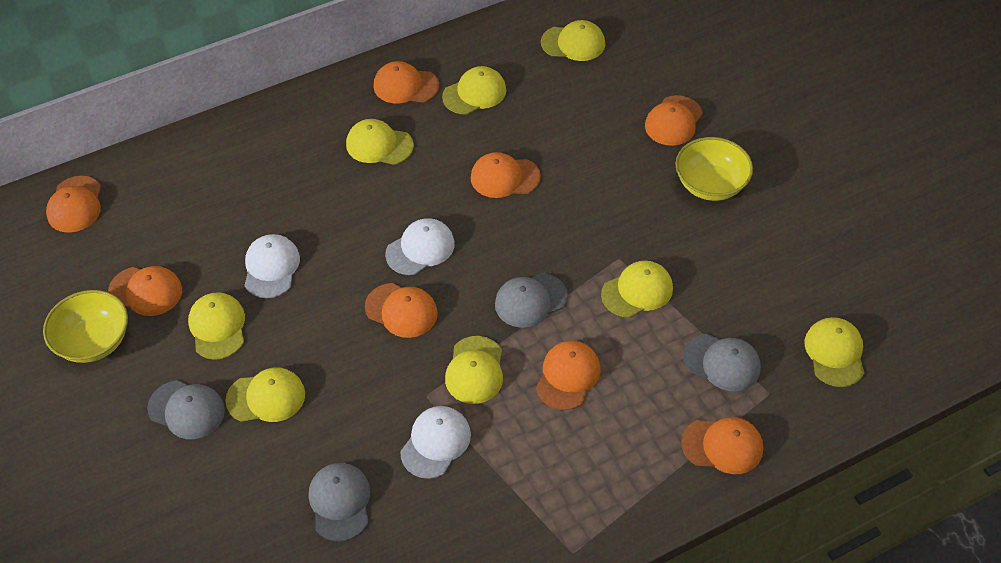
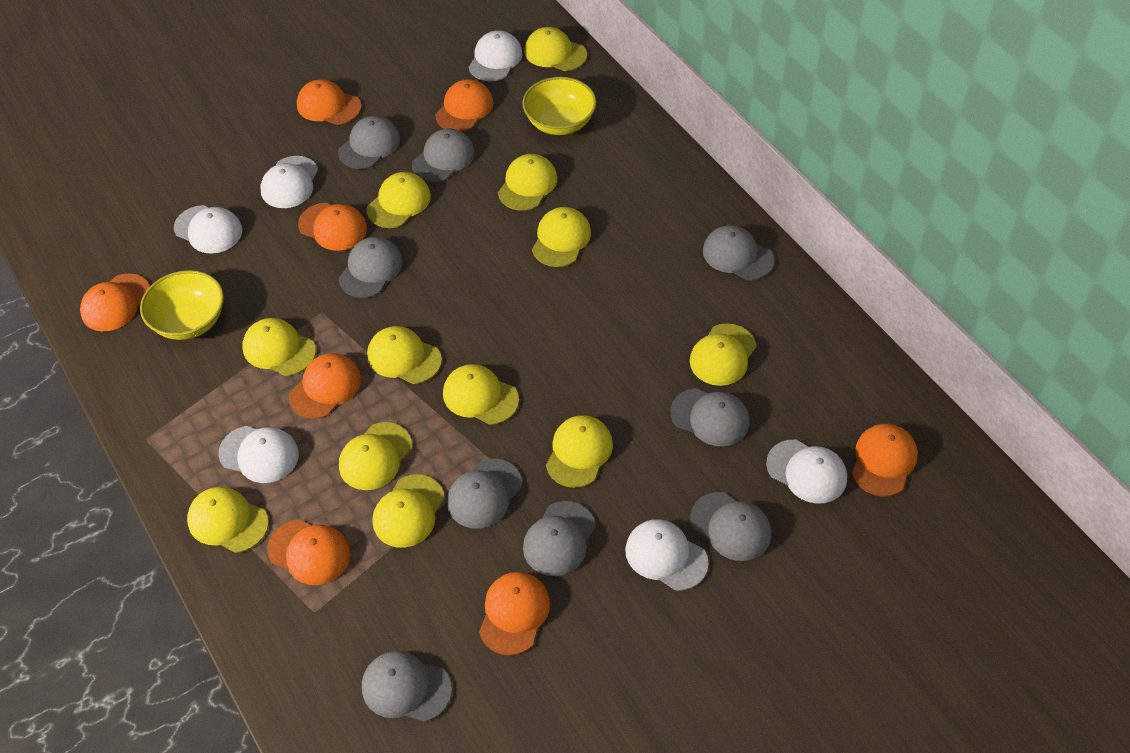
grey cap: 4 -> 9
white cap: 3 -> 6
yellow cap: 8 -> 12

